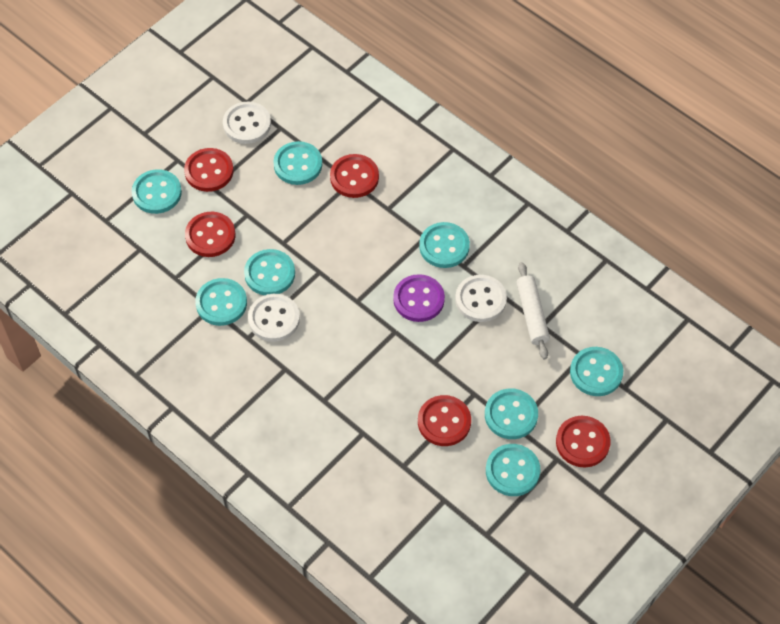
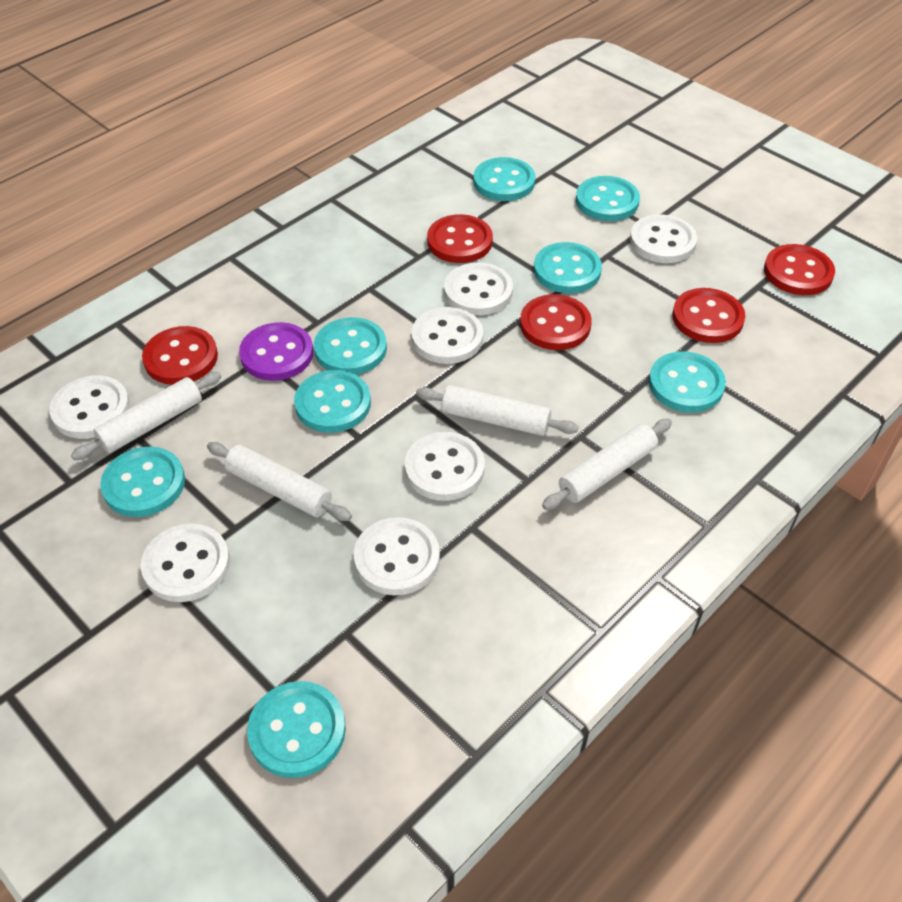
white button: 3 -> 7
white rolling pin: 1 -> 4

